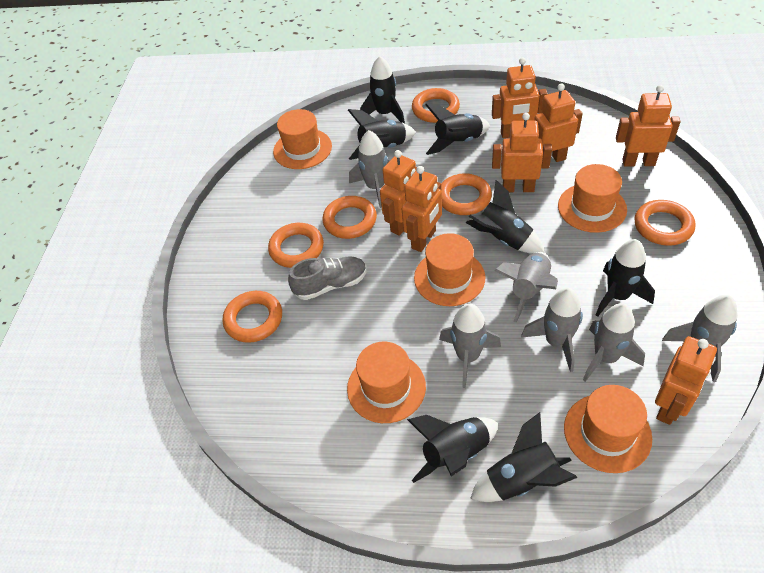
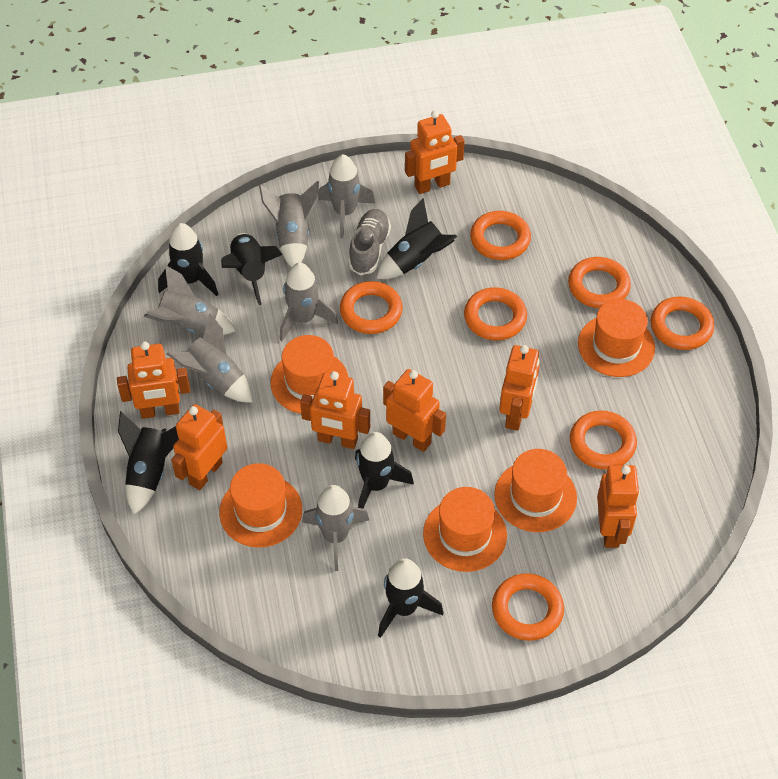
black rocket: 7 -> 6
orange ring: 6 -> 7

